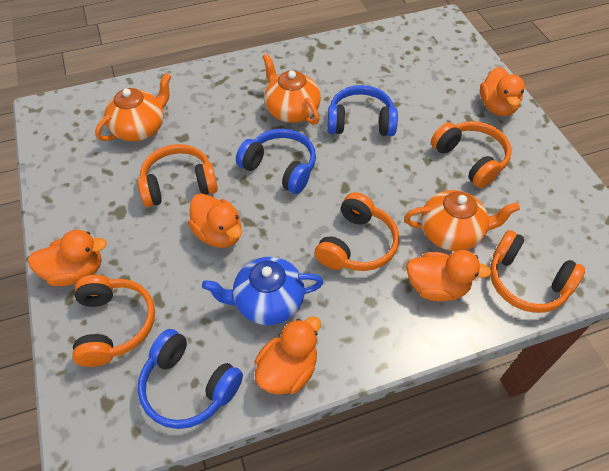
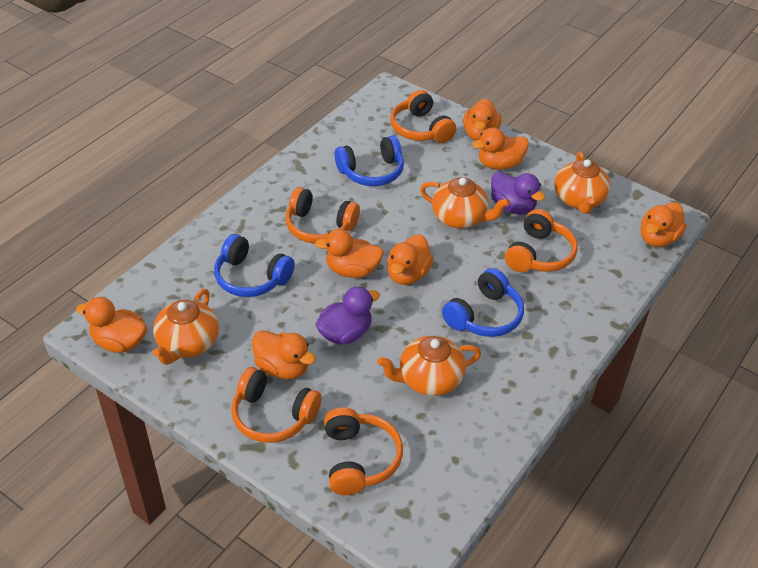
blue teapot: 1 -> 0
orange duck: 5 -> 7
orange teapot: 3 -> 4
purple duck: 0 -> 2

